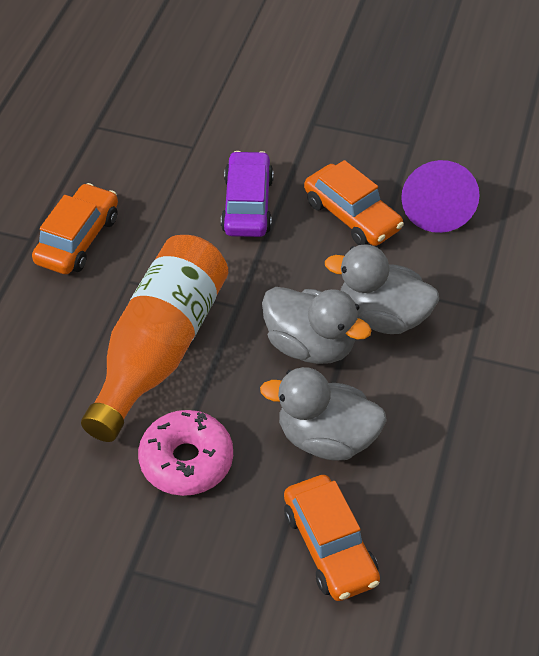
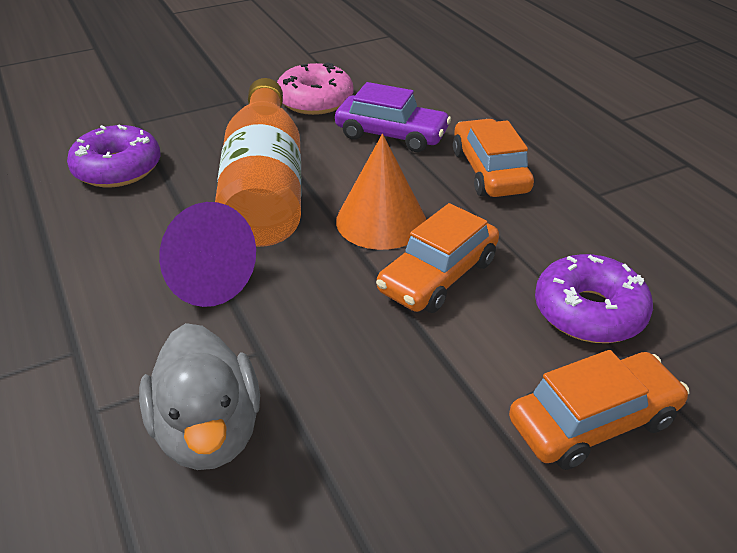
grey duck: 3 -> 1
orange cone: 0 -> 1
purple donut: 0 -> 2

